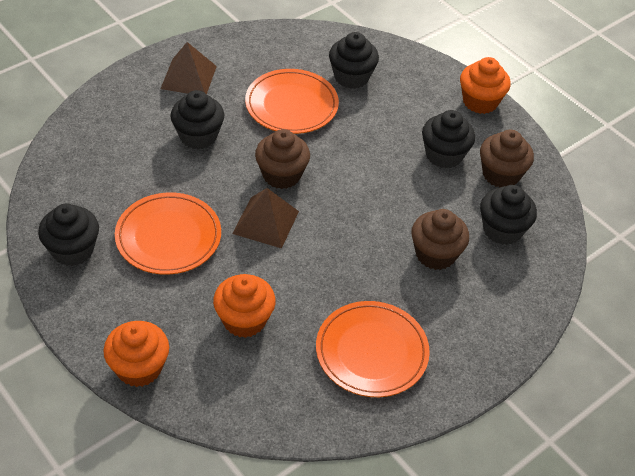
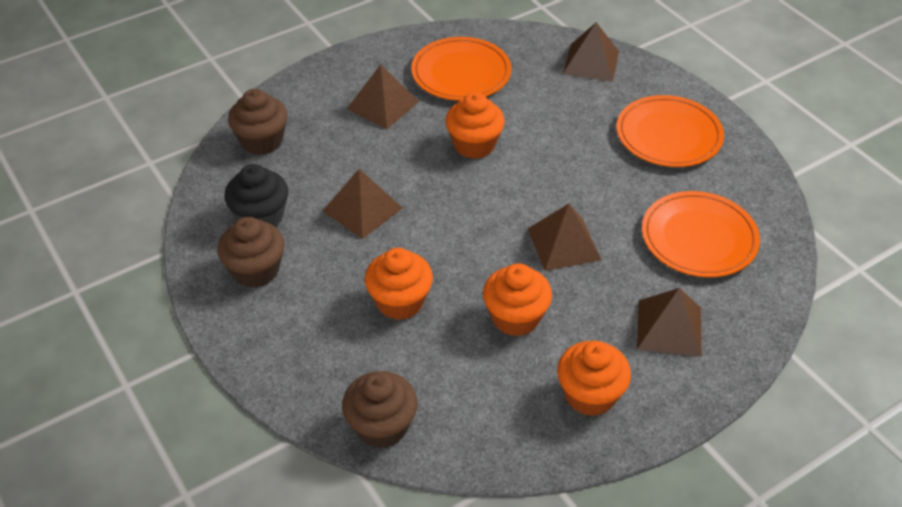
black cupcake: 5 -> 1
brown pyramid: 2 -> 5
orange cupcake: 3 -> 4

